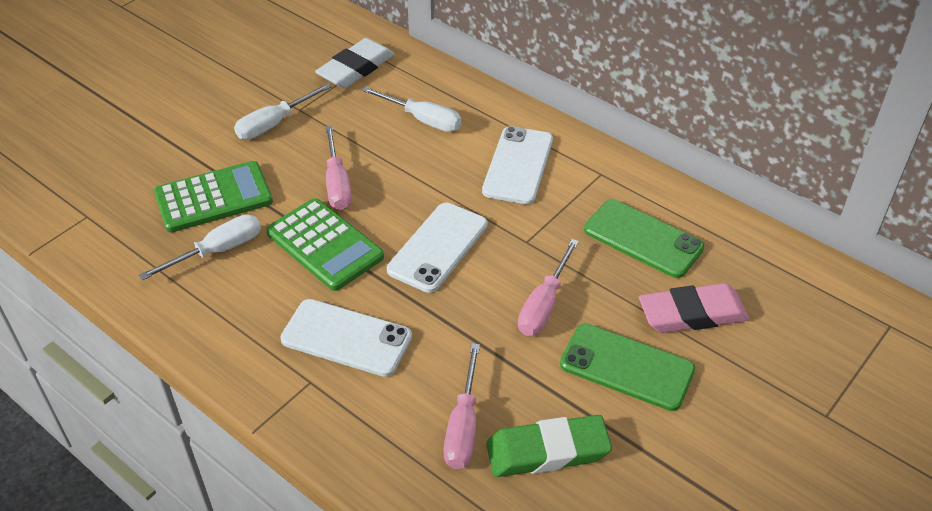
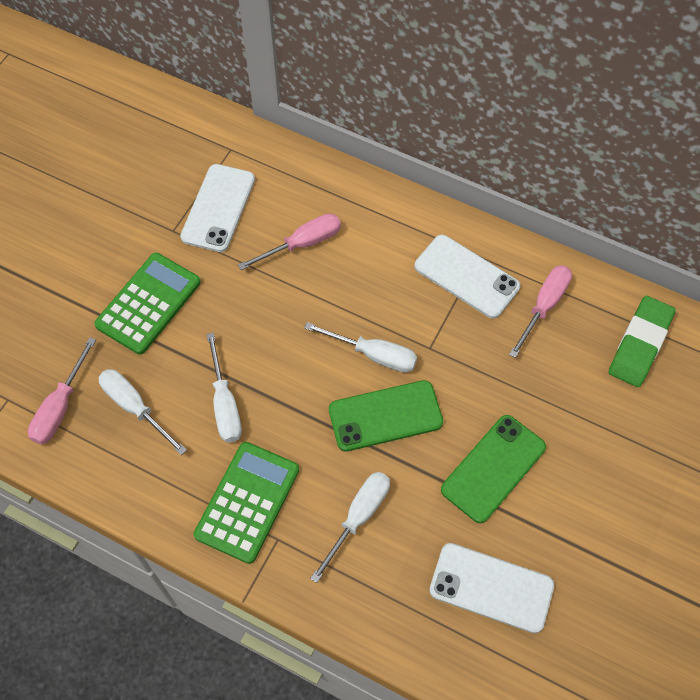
pink eraser: 1 -> 0
white eraser: 1 -> 0
white screwdriver: 3 -> 4

